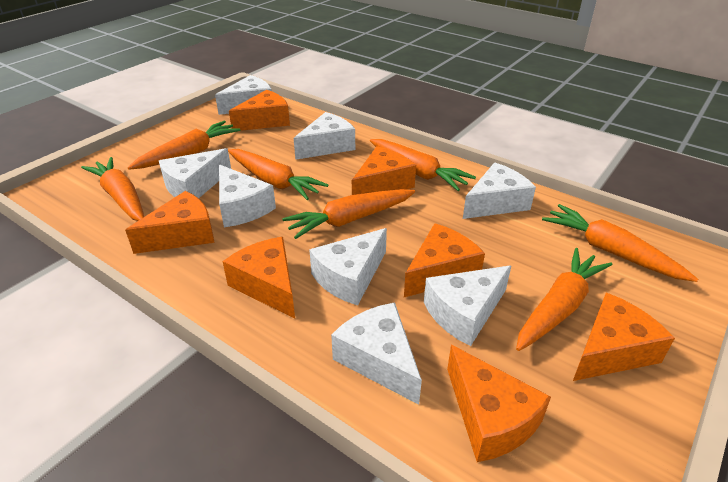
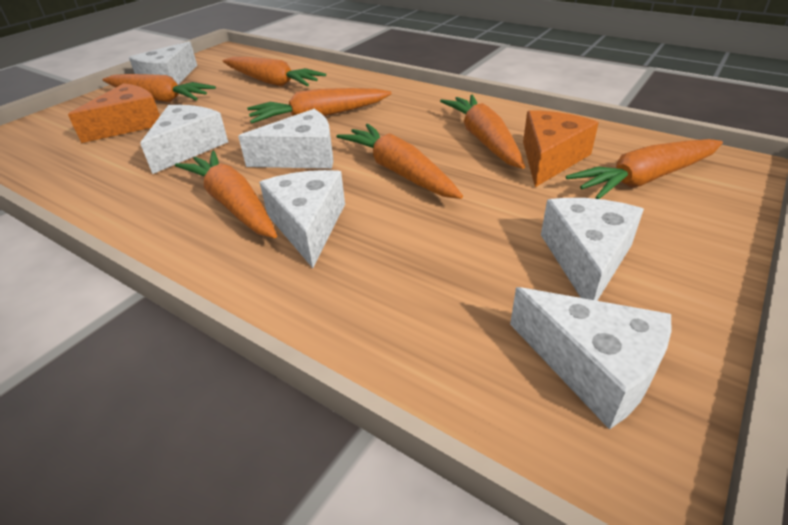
orange cheese: 7 -> 2
white cheese: 8 -> 6

